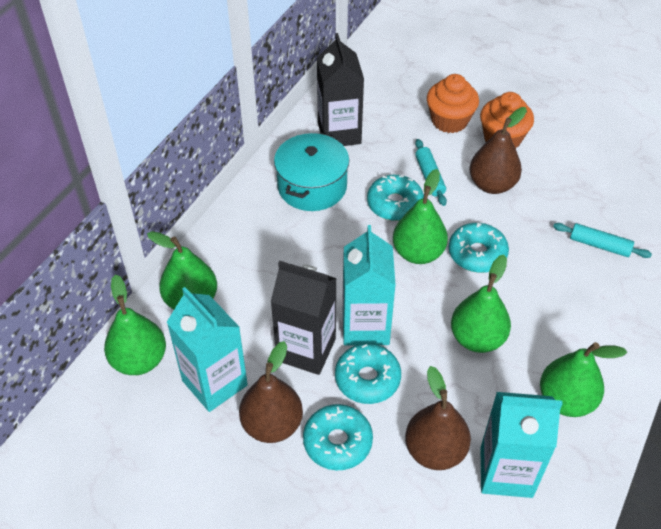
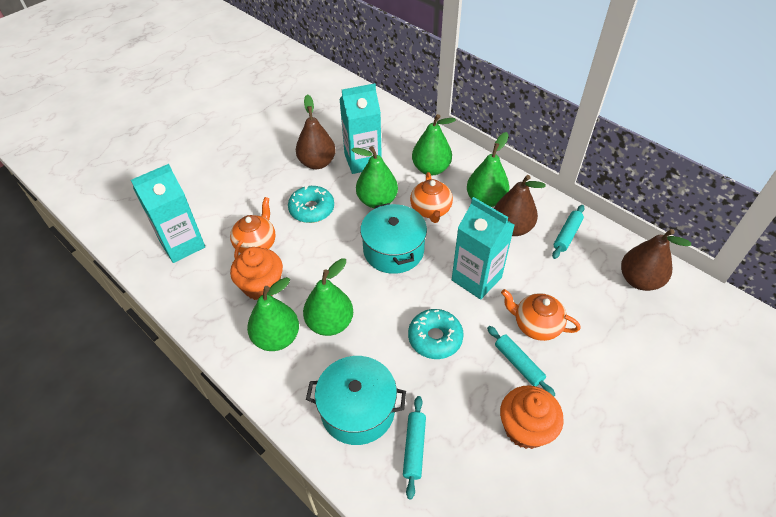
black carton: 2 -> 0
orange teapot: 0 -> 3
turquoise donut: 4 -> 2
turquoise pot: 1 -> 2
turquoise rolling pin: 2 -> 3

